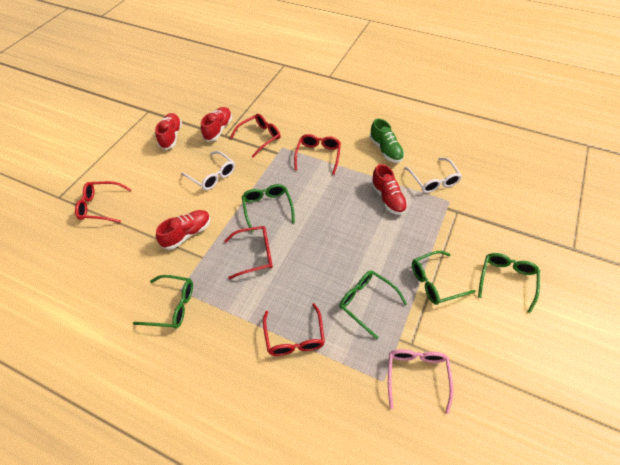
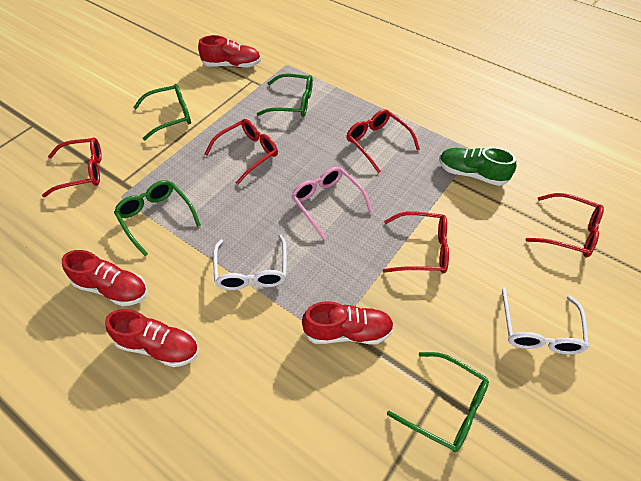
green glasses: 5 -> 4

